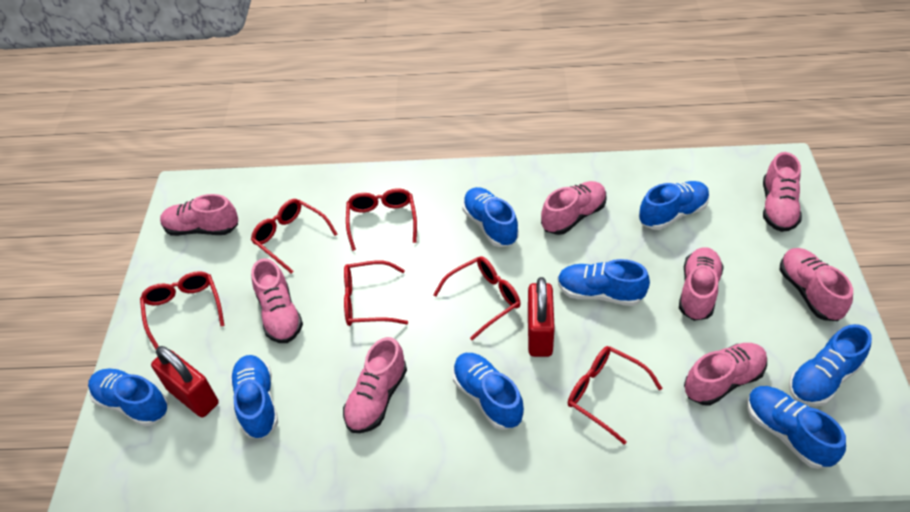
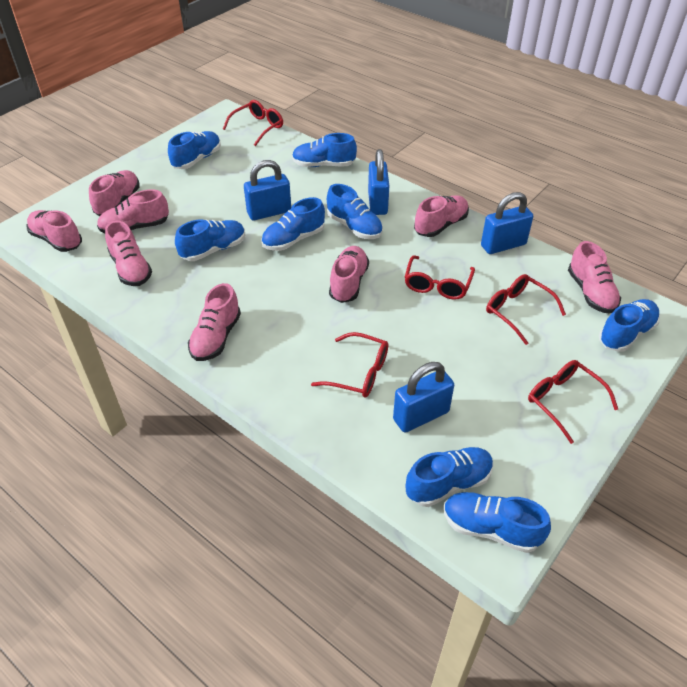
blue padlock: 0 -> 4
red glasses: 6 -> 5
red padlock: 2 -> 0

